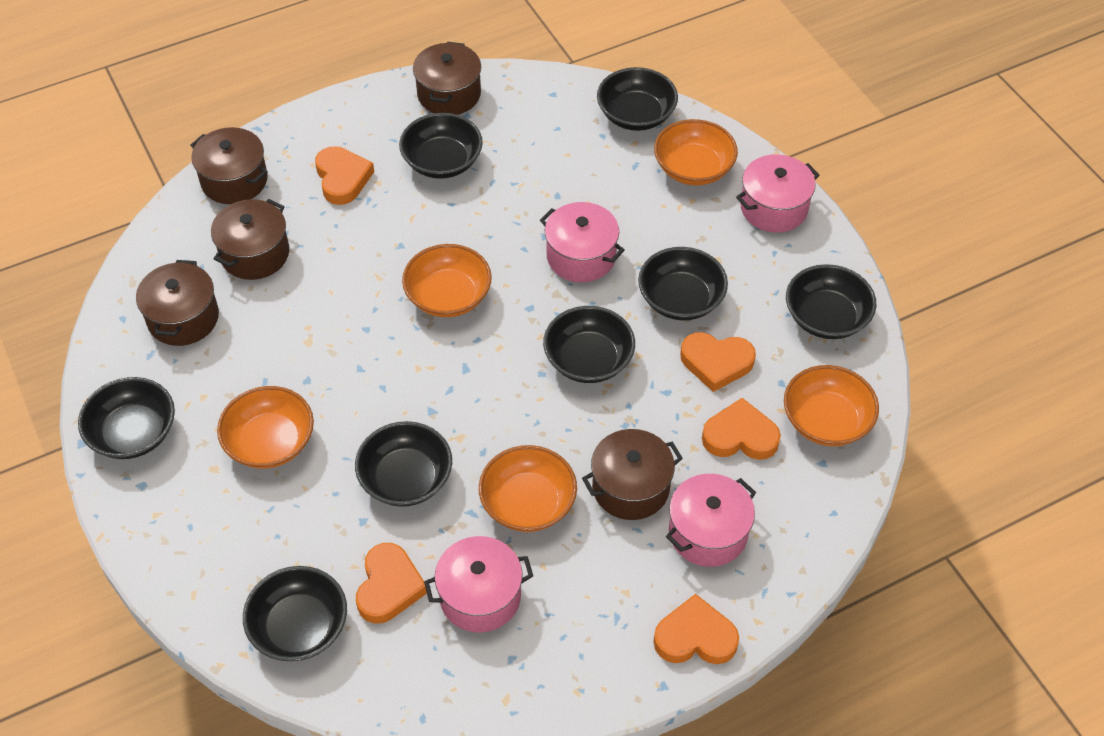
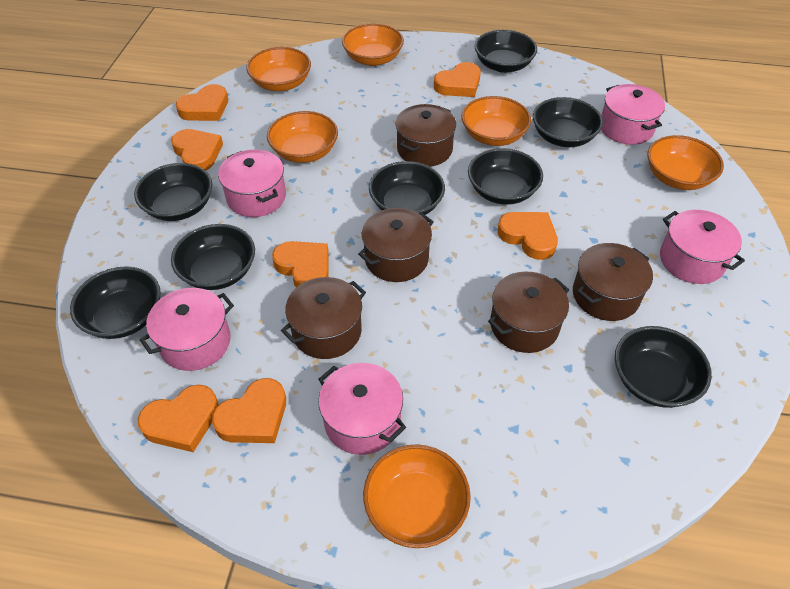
orange bowl: 5 -> 6
orange heart: 5 -> 7
pink pot: 4 -> 5

